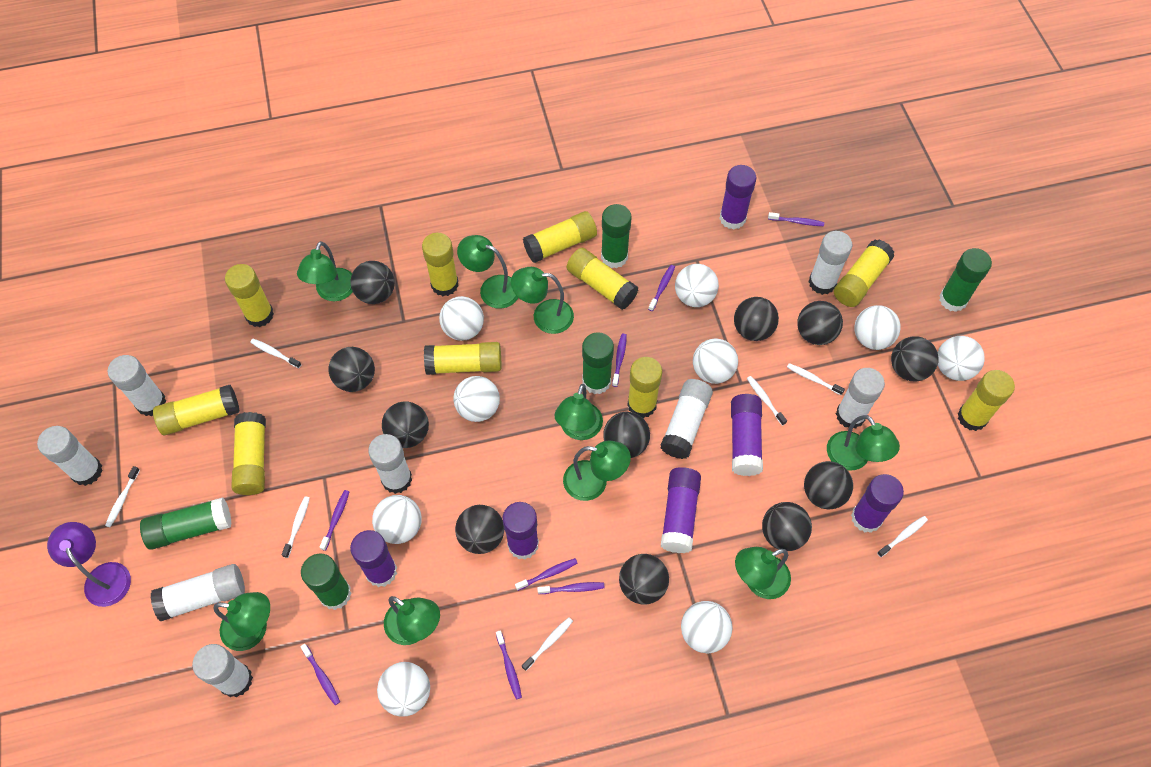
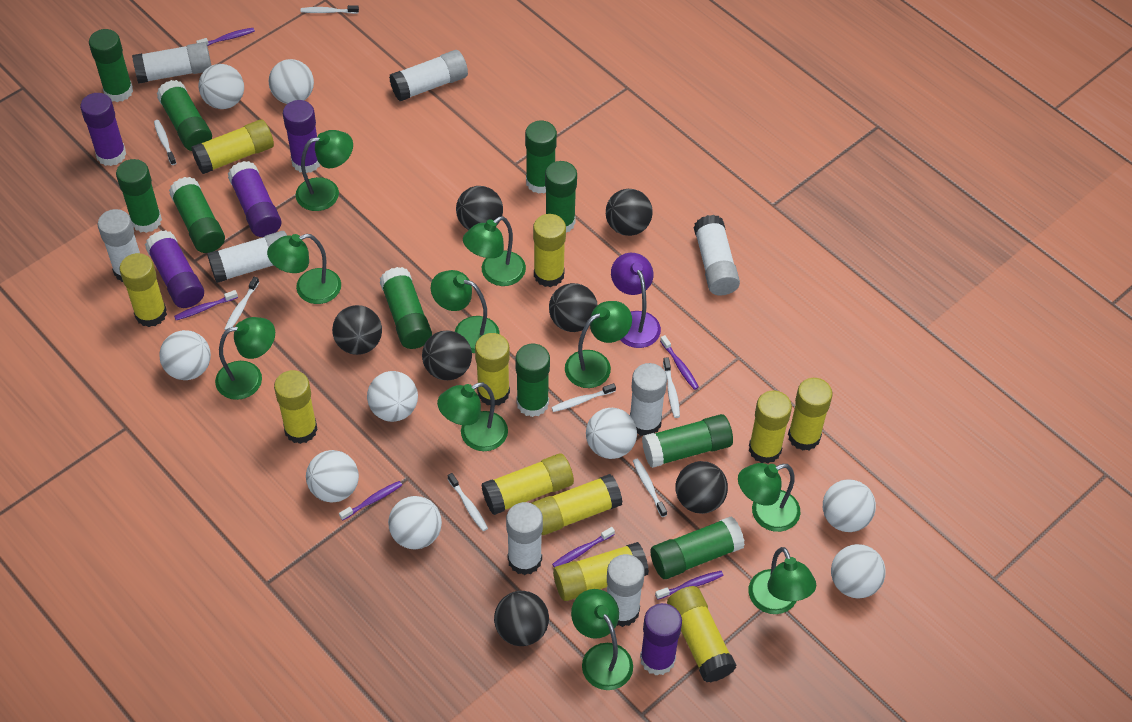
black ball: 11 -> 7
green glue stick: 5 -> 10
green lamp: 9 -> 10
purple glue stick: 6 -> 5
purple toothbrush: 8 -> 6
yellow glue stick: 10 -> 11

